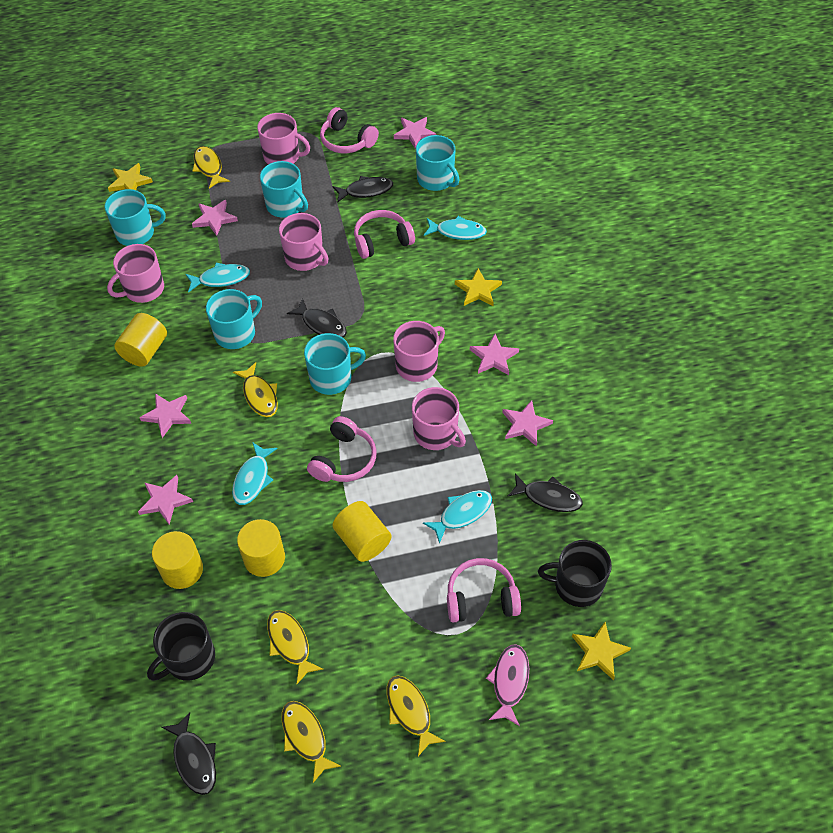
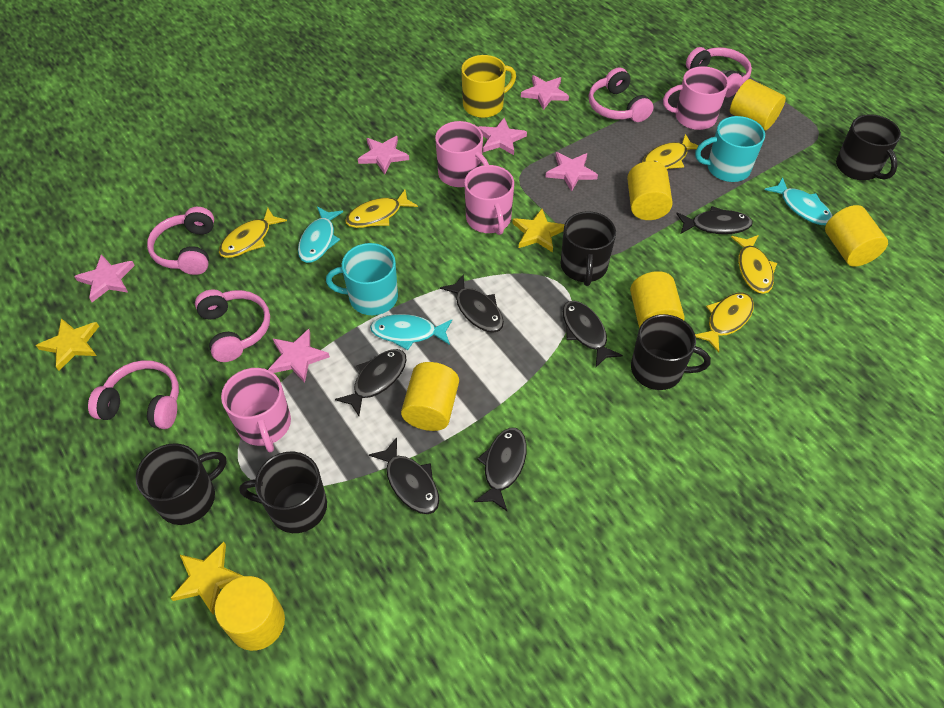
black fish: 4 -> 6
black mug: 2 -> 5
pink fish: 1 -> 0
pink headphones: 4 -> 5
pink mug: 5 -> 4
turquoise fish: 4 -> 3
turquoise mug: 5 -> 2
yellow cylinder: 4 -> 6
yellow mug: 0 -> 1

